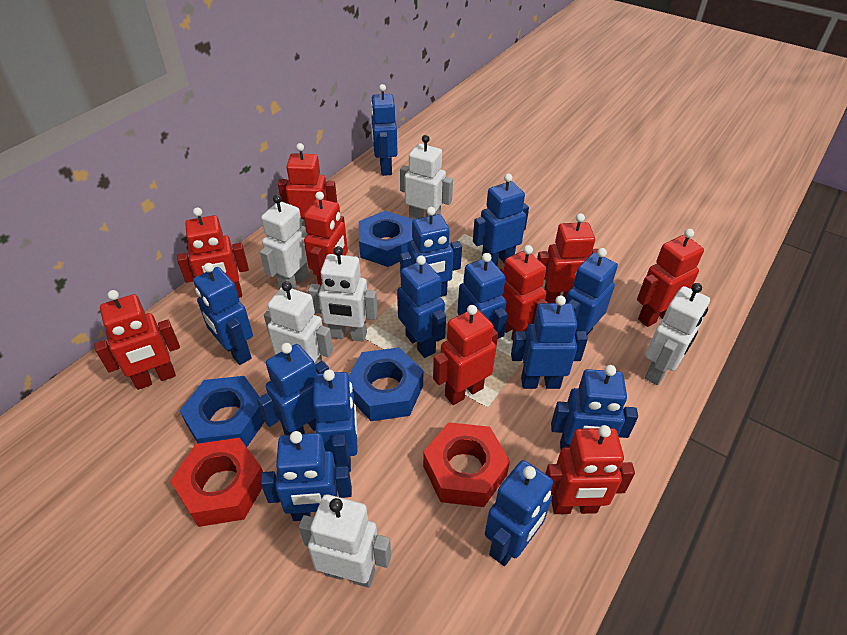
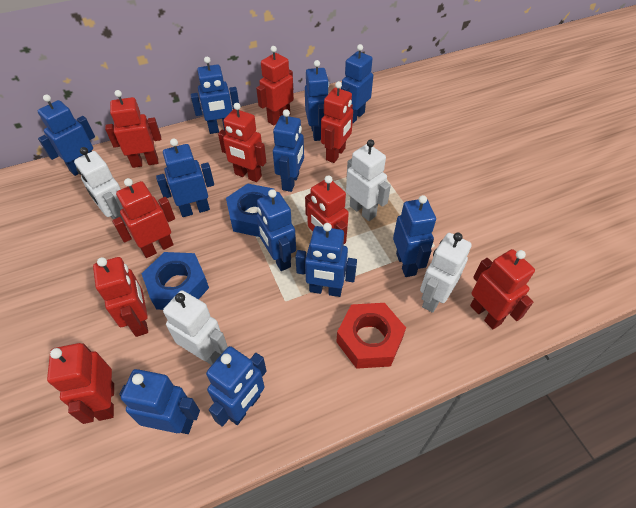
blue nut: 3 -> 2
blue robot: 13 -> 11
red nut: 2 -> 1
white robot: 6 -> 4

